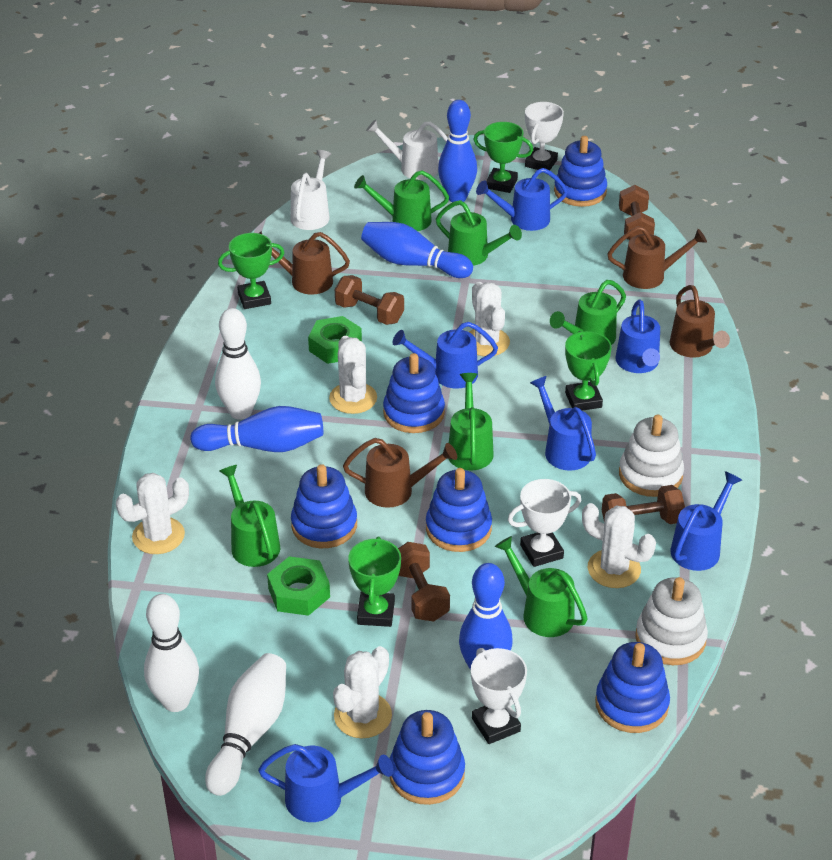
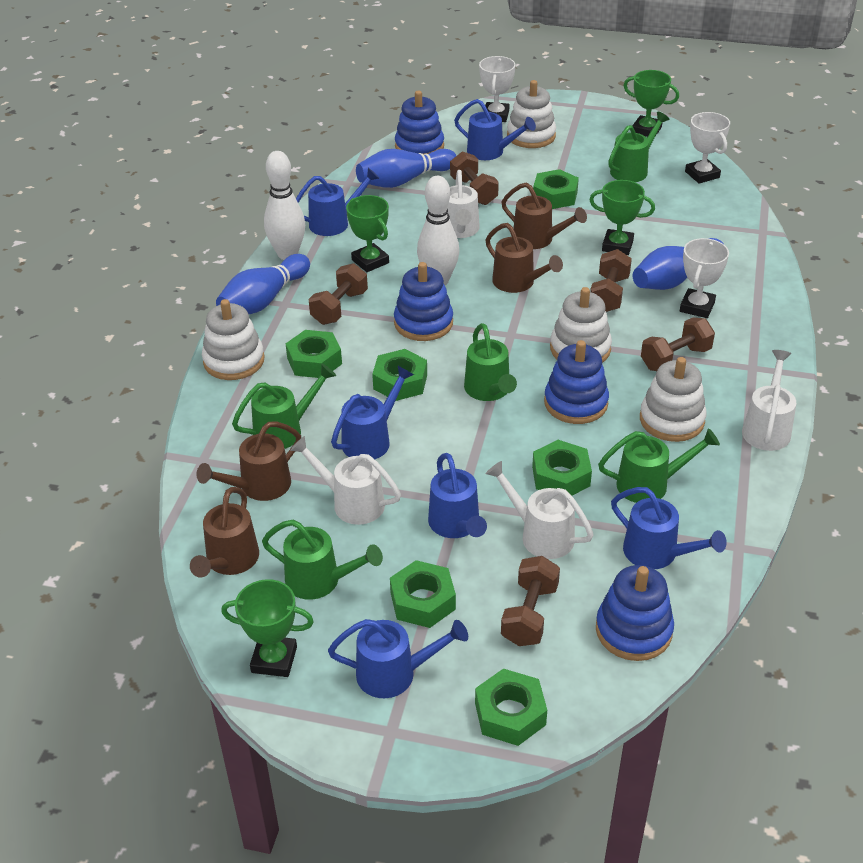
blue bowling pin: 4 -> 3
blue stacking toy: 6 -> 4
brown dumbbell: 4 -> 5
green nut: 2 -> 6
green watering can: 6 -> 5
white bowling pin: 3 -> 2
white cactus: 5 -> 0
white stacking toy: 2 -> 4
white watering can: 2 -> 4

